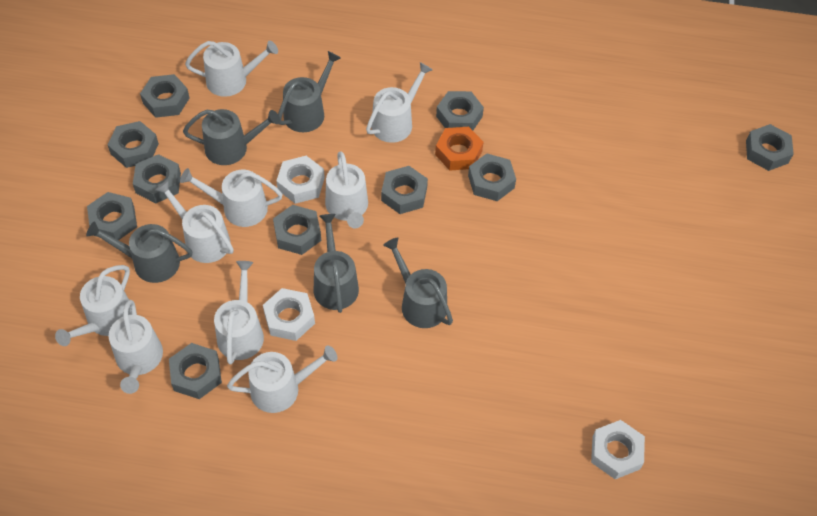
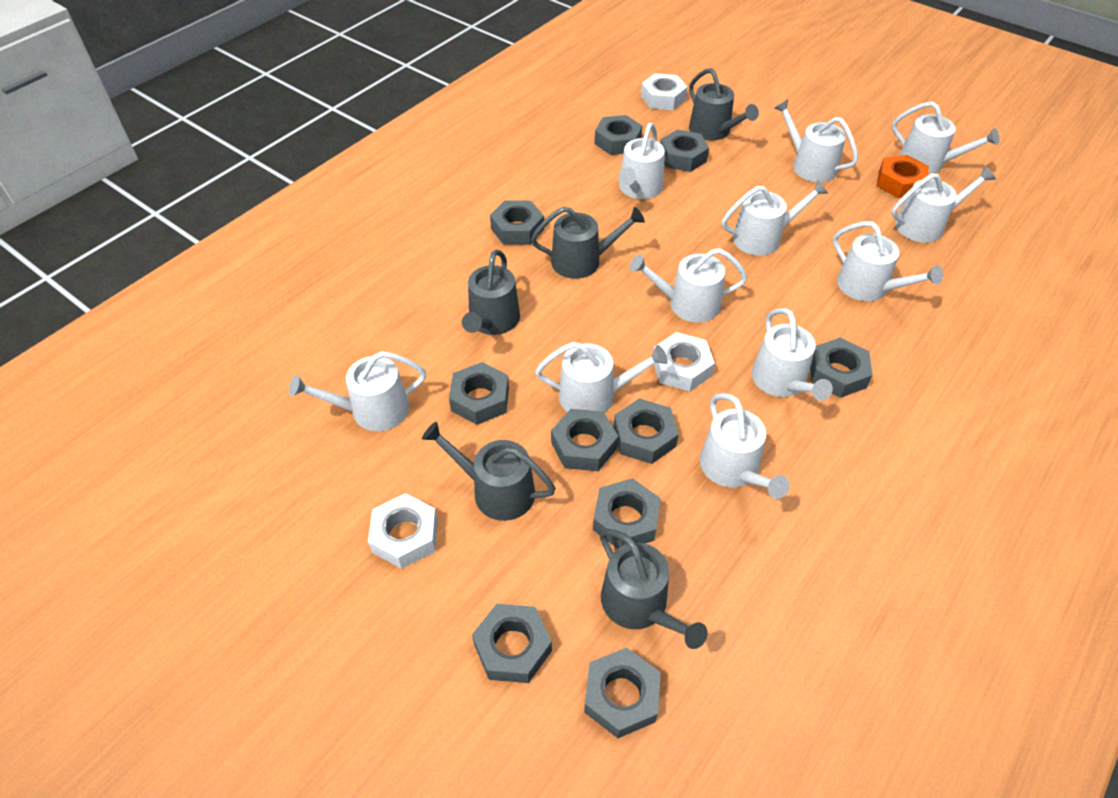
white watering can: 9 -> 11

